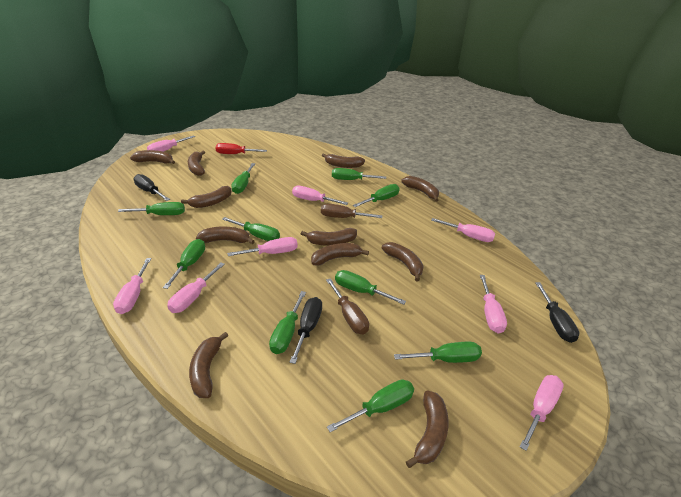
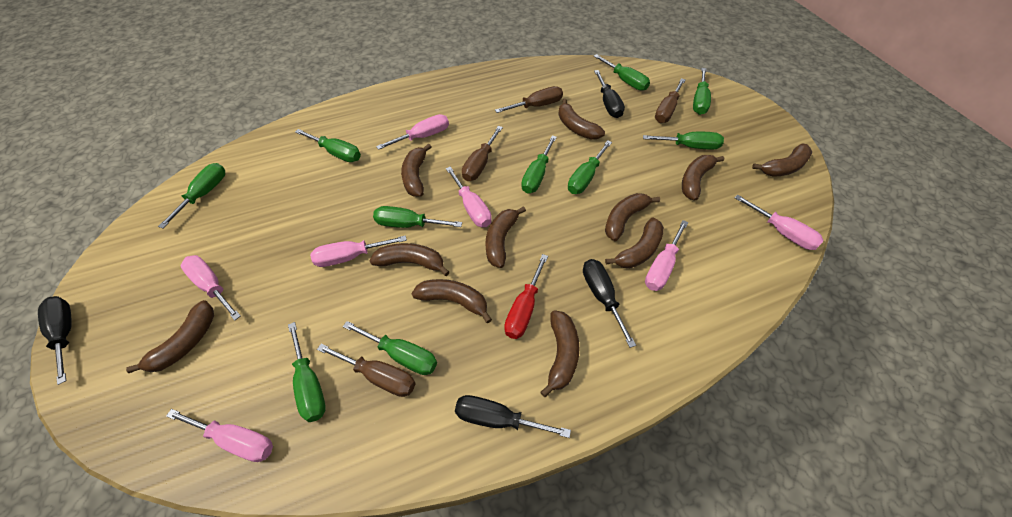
black screwdriver: 3 -> 4
brown screwdriver: 2 -> 4
pink screwdriver: 8 -> 7

